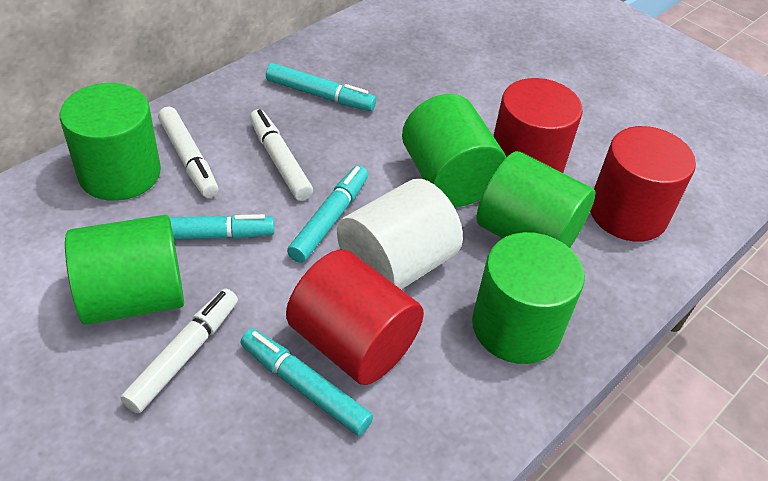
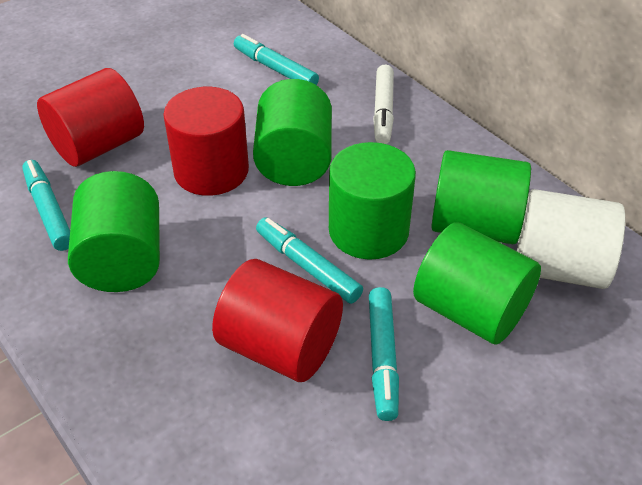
white marker: 3 -> 1

